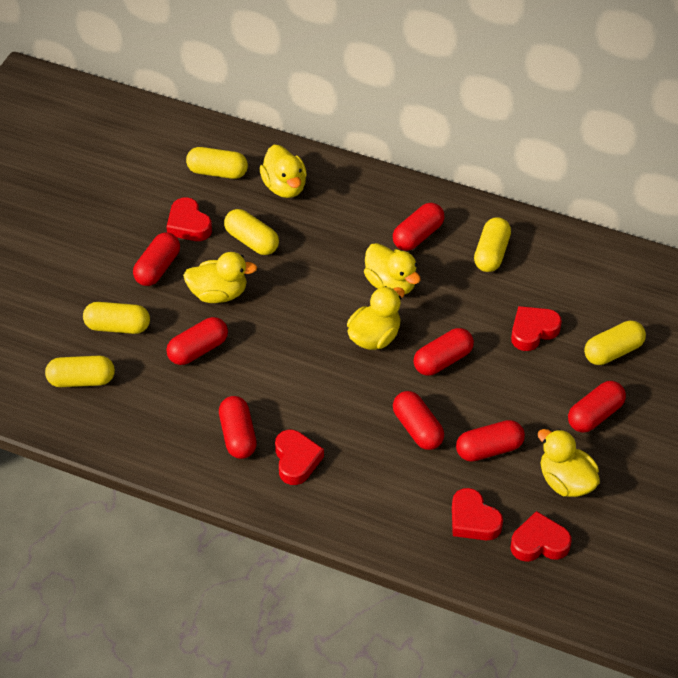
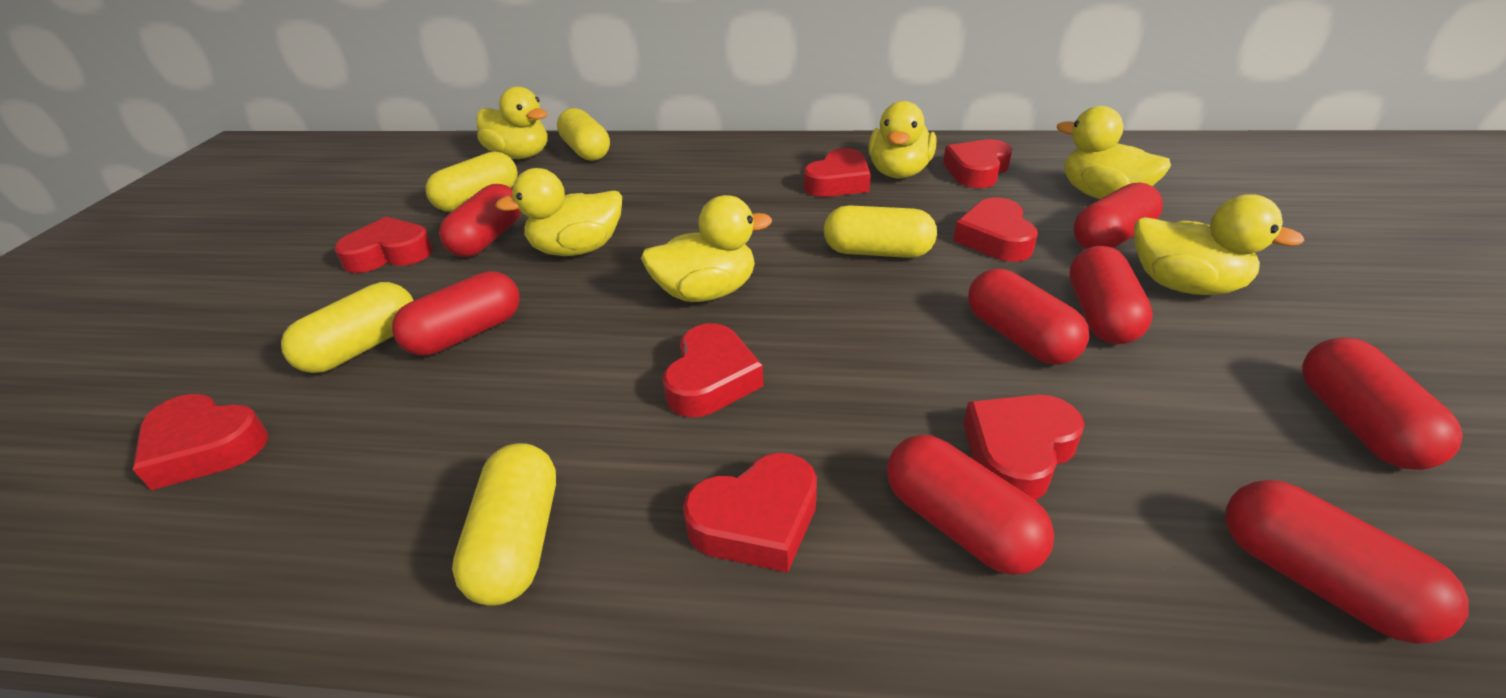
red heart: 5 -> 8
yellow capsule: 6 -> 5
yellow duck: 5 -> 6

